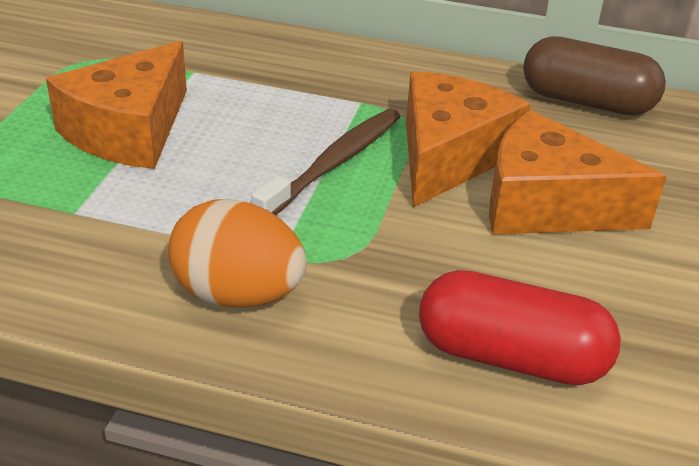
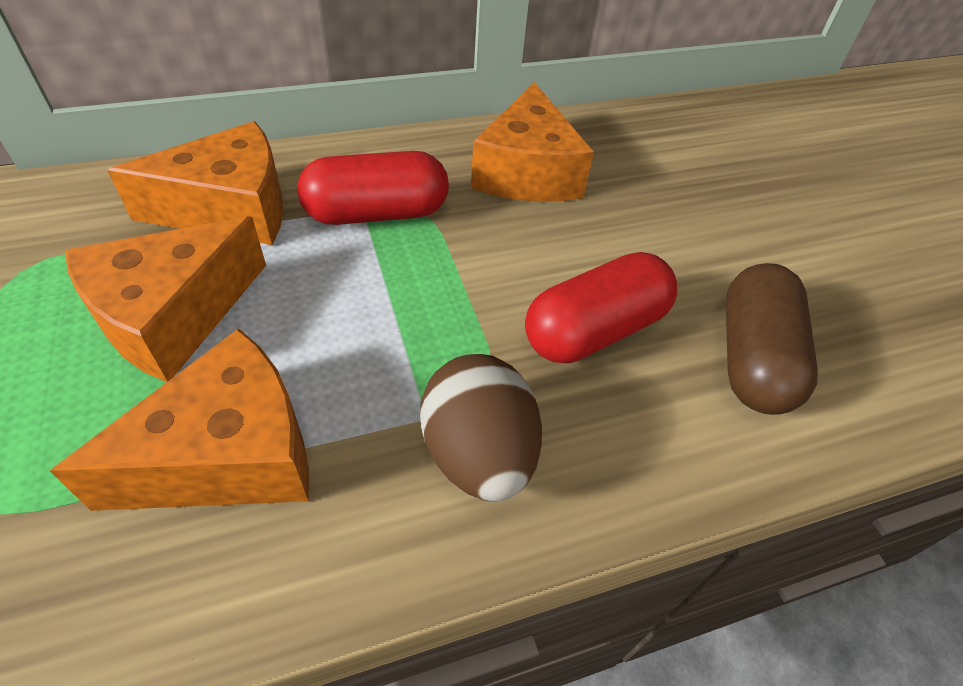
brown egg: 0 -> 1
brown toothbrush: 1 -> 0
orange cheese: 3 -> 4
orange egg: 1 -> 0
red capsule: 1 -> 2

